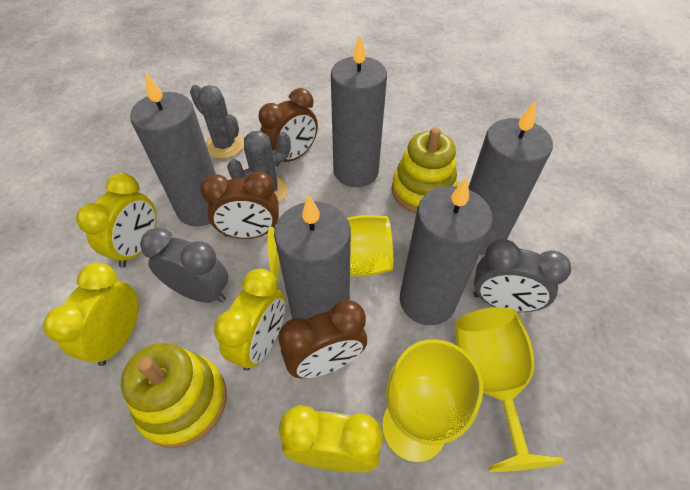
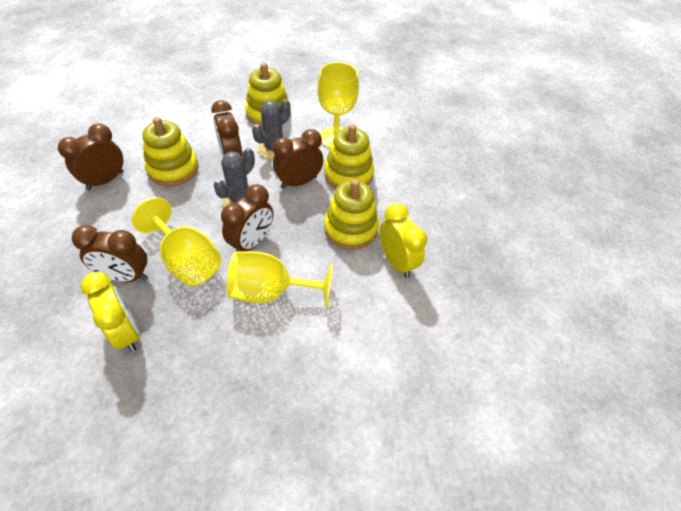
brown clock: 3 -> 5
grey candle: 5 -> 0
grey clock: 2 -> 0
yellow clock: 4 -> 2
yellow stacking toy: 2 -> 4

